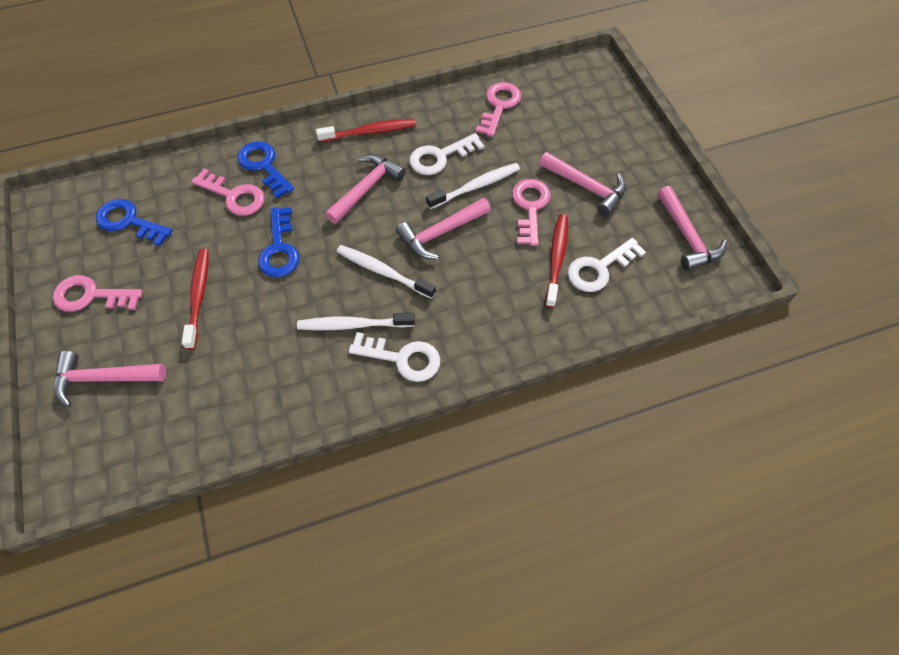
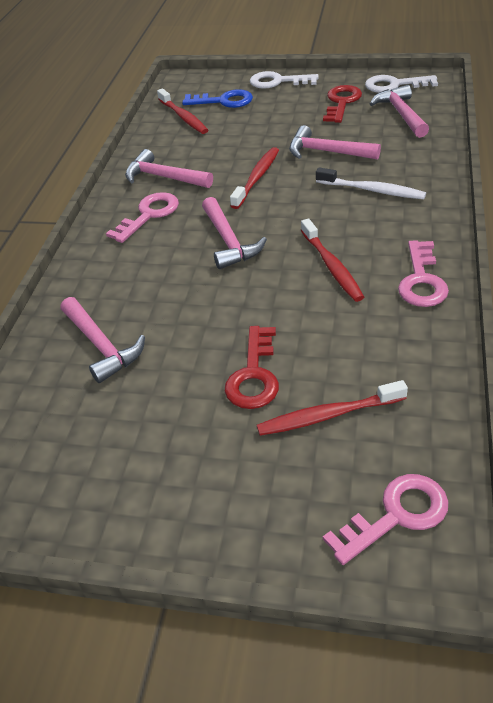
blue key: 3 -> 1
pink key: 4 -> 3
red key: 0 -> 2
red toothbrush: 3 -> 4
white key: 3 -> 2
white toothbrush: 3 -> 1

